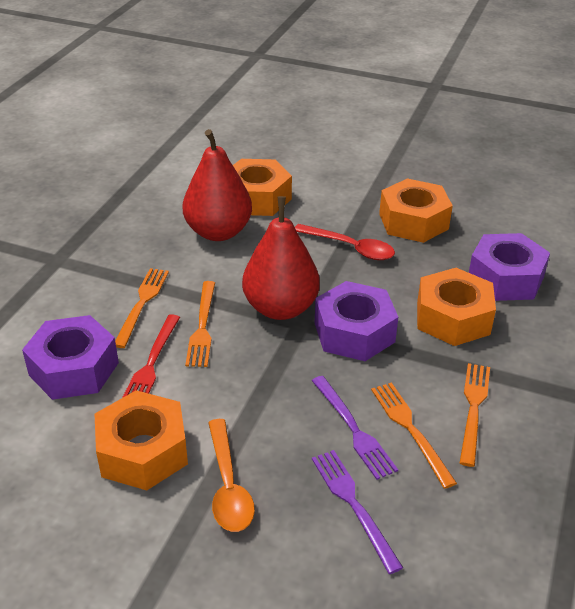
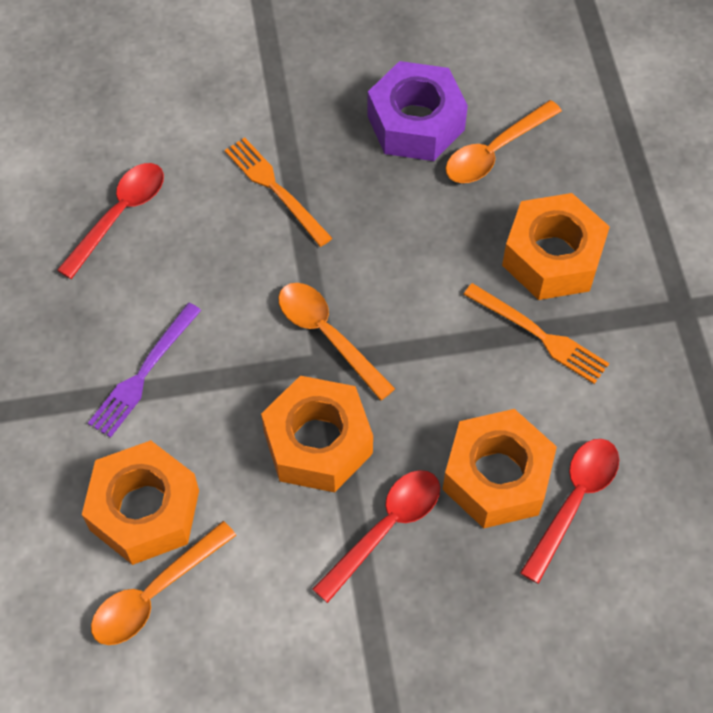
orange fork: 4 -> 2
orange spoon: 1 -> 3
purple fork: 2 -> 1
purple nut: 3 -> 1
red fork: 1 -> 0
red pear: 2 -> 0
red spoon: 1 -> 3

